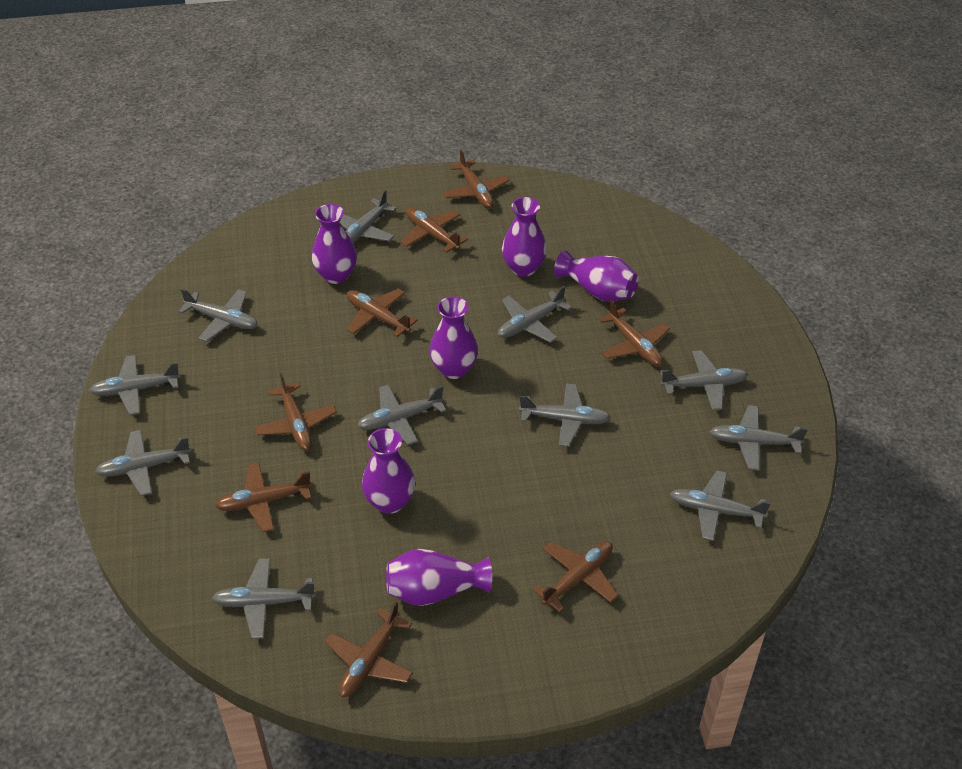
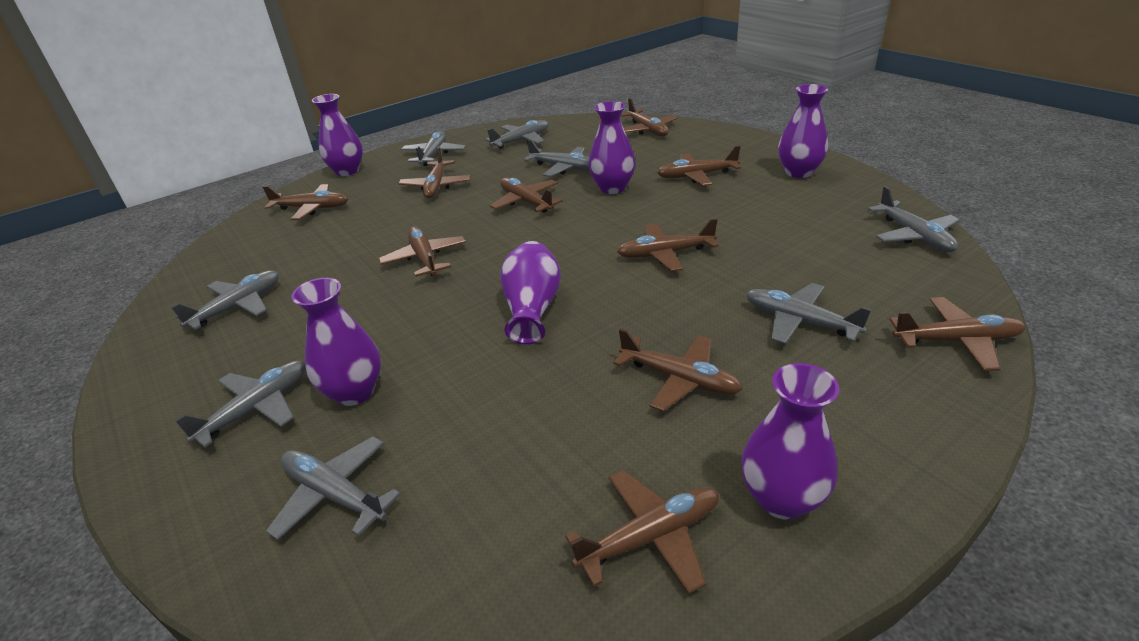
brown plane: 8 -> 10
grey plane: 11 -> 8

